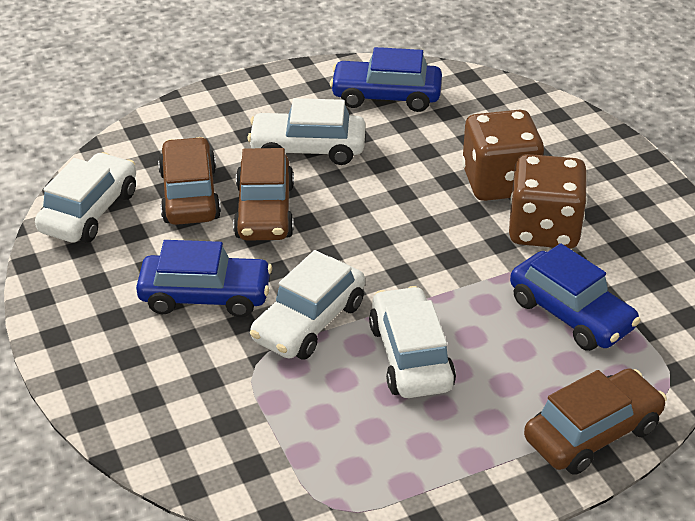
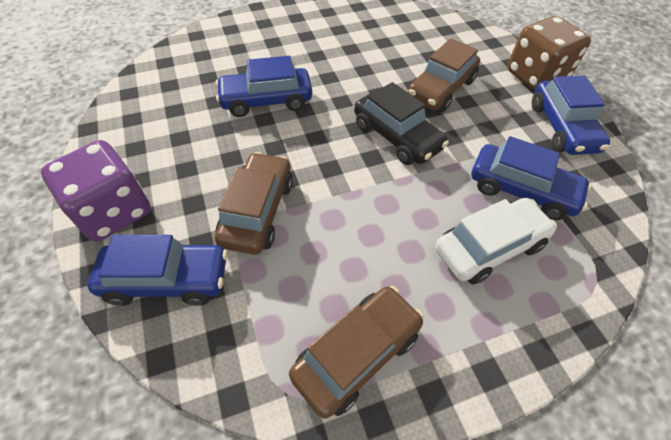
black car: 0 -> 1
blue car: 3 -> 4
brown dice: 2 -> 1
purple dice: 0 -> 1
white car: 4 -> 1

